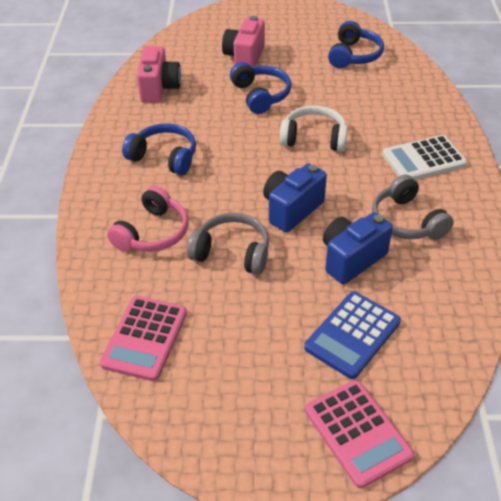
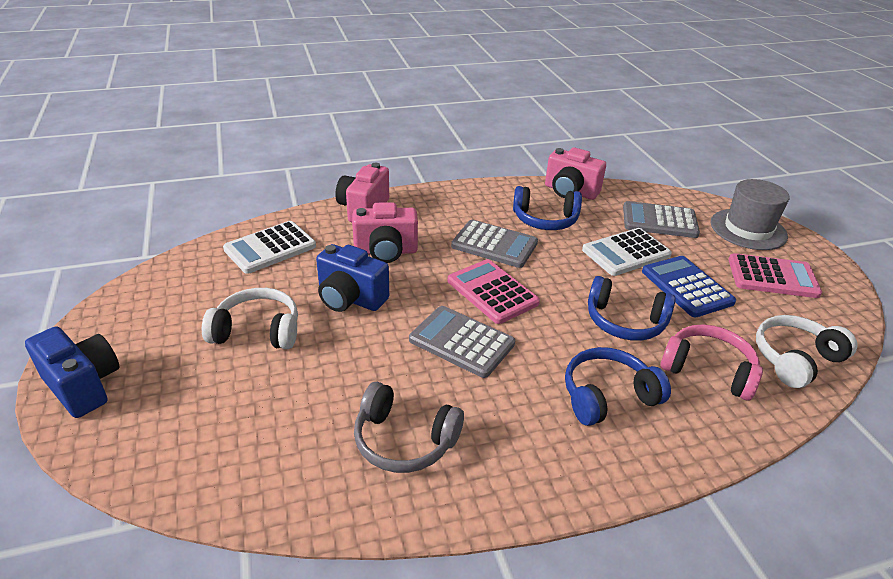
grey calculator: 0 -> 3
grey hat: 0 -> 1
grey headphones: 2 -> 1
pink camera: 2 -> 3
white calculator: 1 -> 2
white headphones: 1 -> 2

